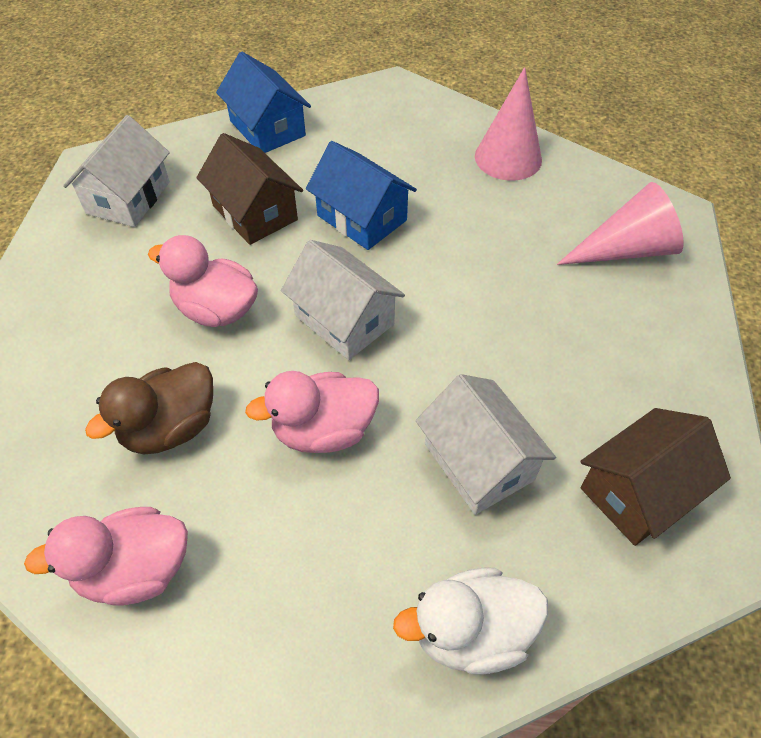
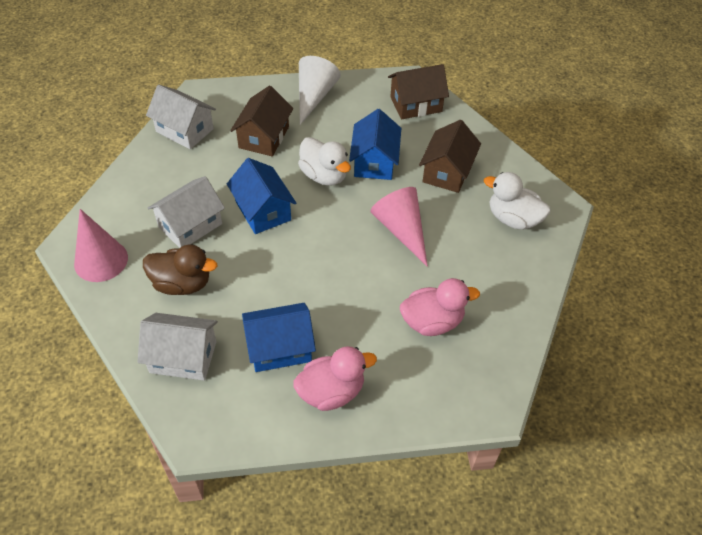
blue house: 2 -> 3
brown house: 2 -> 3
pink duck: 3 -> 2
white cone: 0 -> 1
white duck: 1 -> 2

